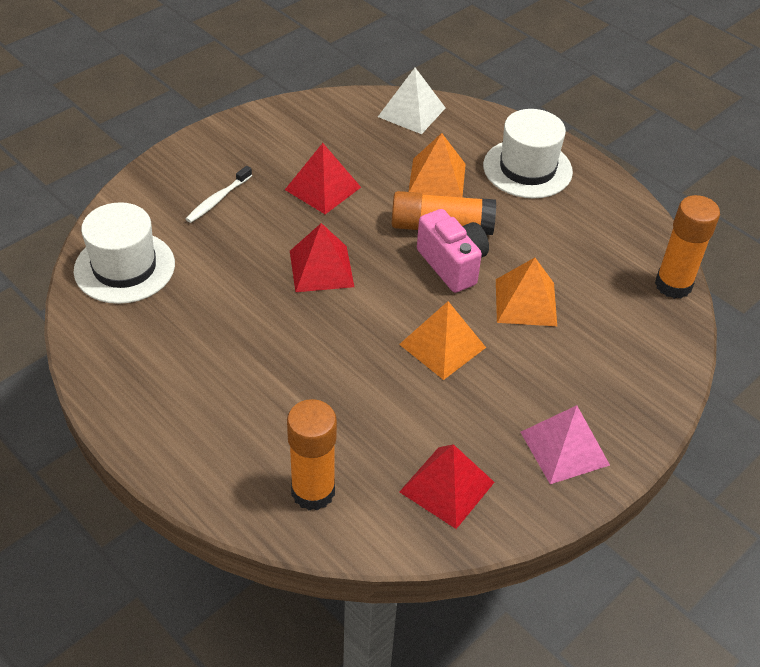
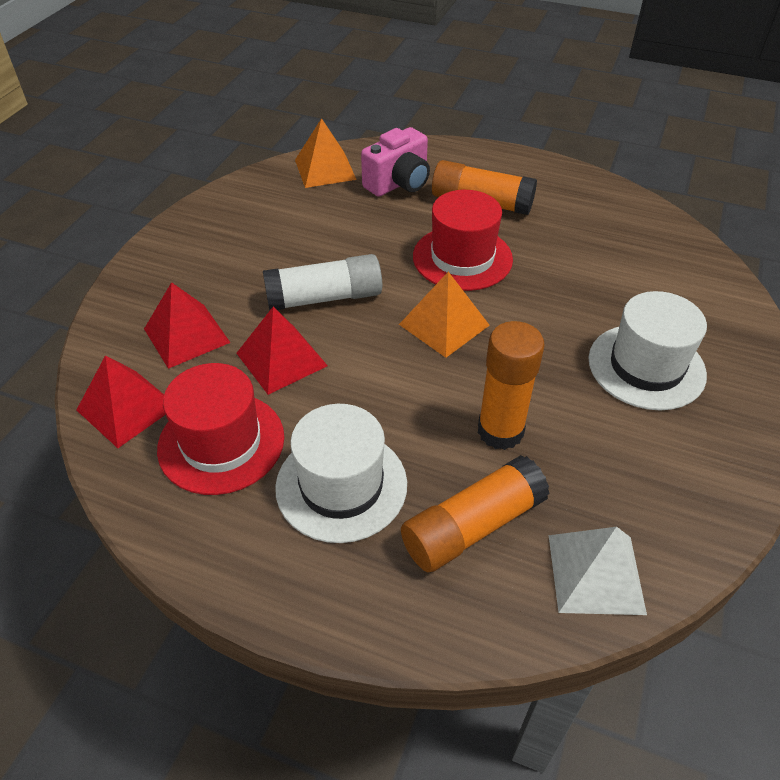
orange pyramid: 3 -> 2
pink pyramid: 1 -> 0
red hat: 0 -> 2
white glue stick: 0 -> 1
white toothbrush: 1 -> 0

